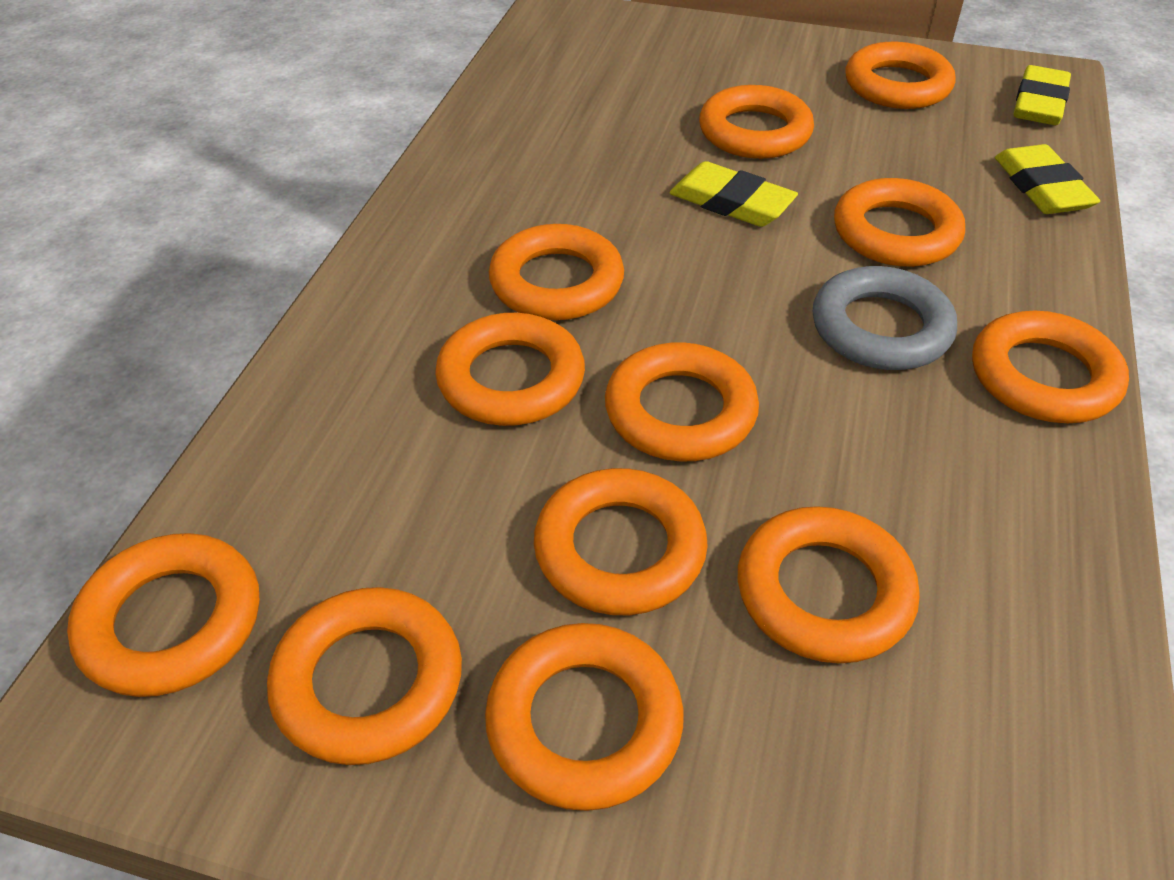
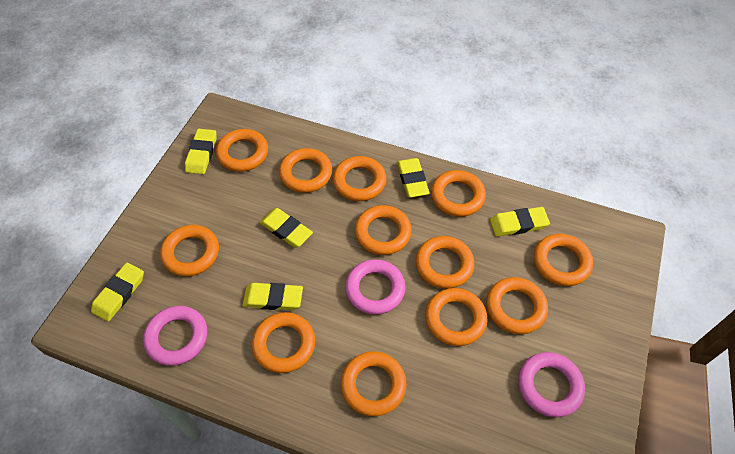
grey ring: 1 -> 0
pink ring: 0 -> 3
yellow eraser: 3 -> 6

